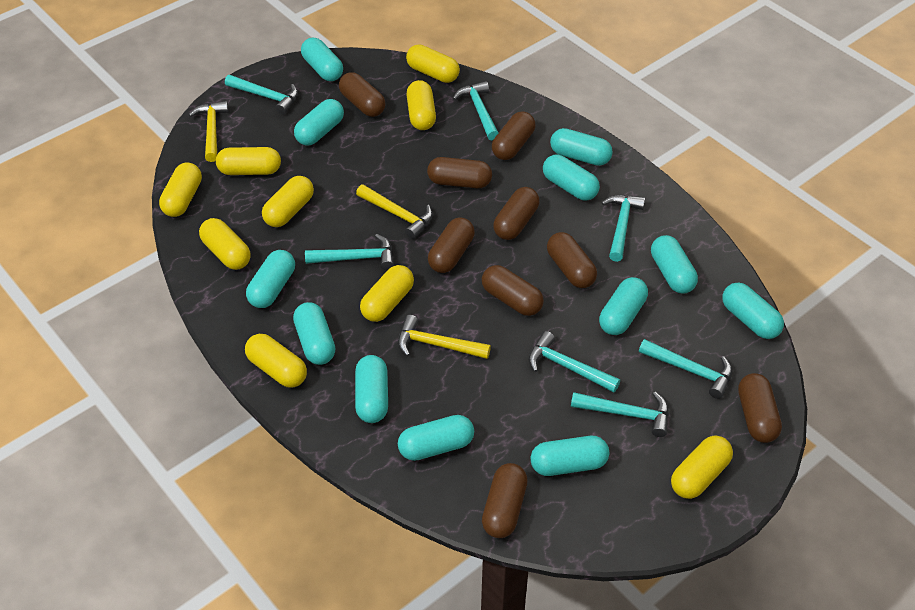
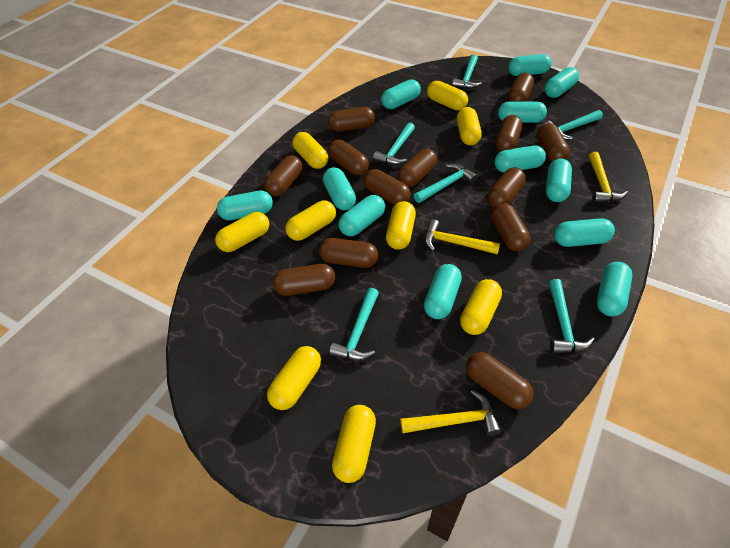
brown capsule: 9 -> 13
turquoise hammer: 7 -> 6

